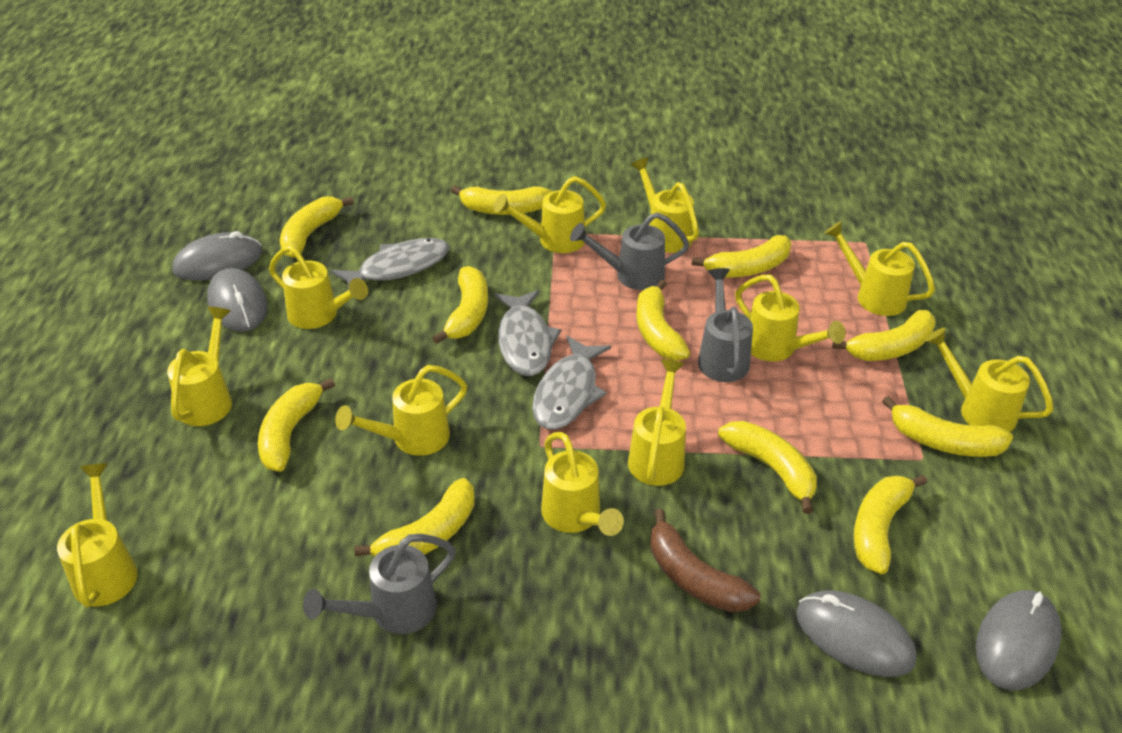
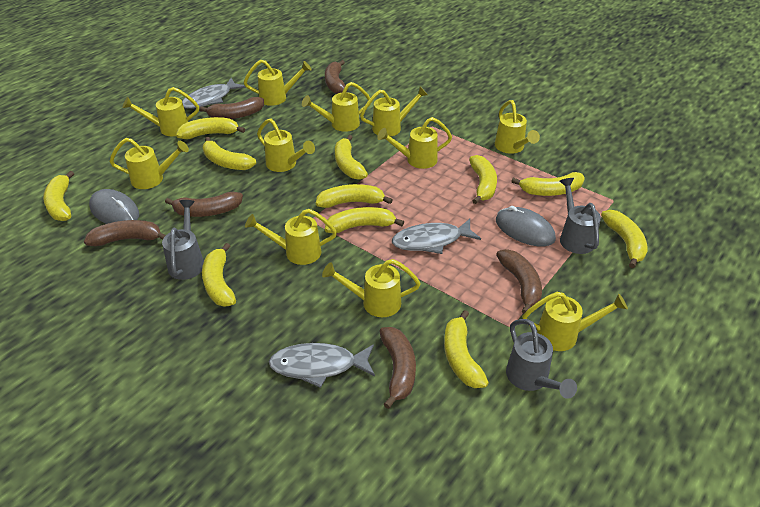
brown banana: 1 -> 6
grey mouse: 4 -> 2

